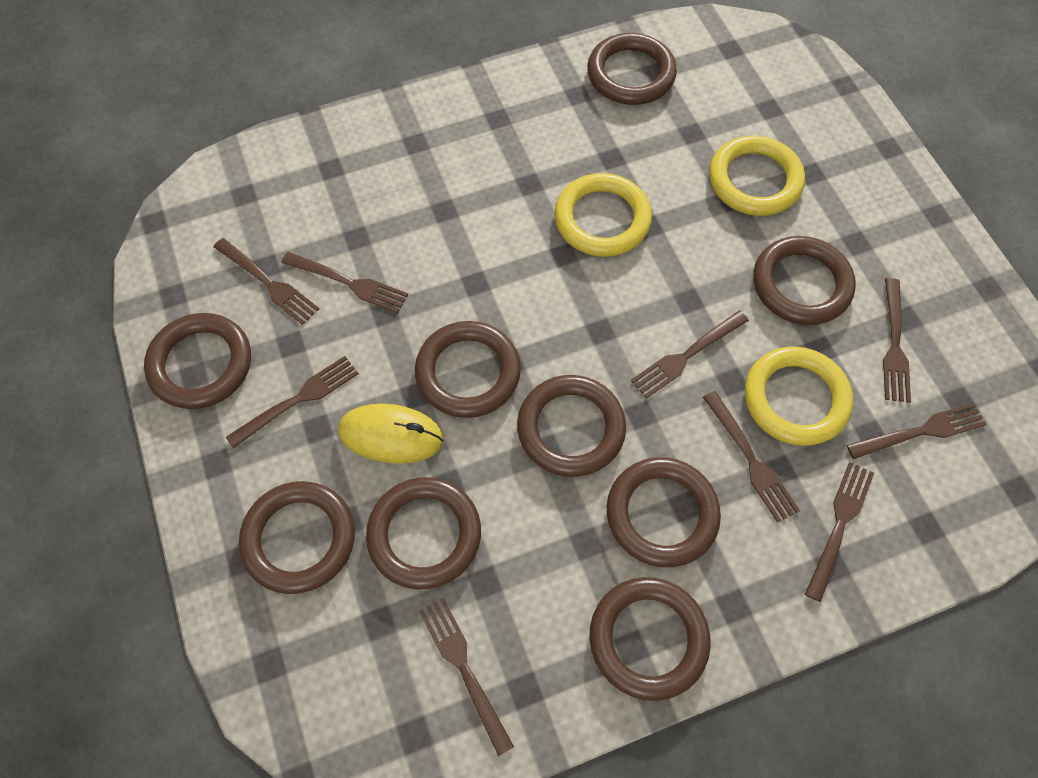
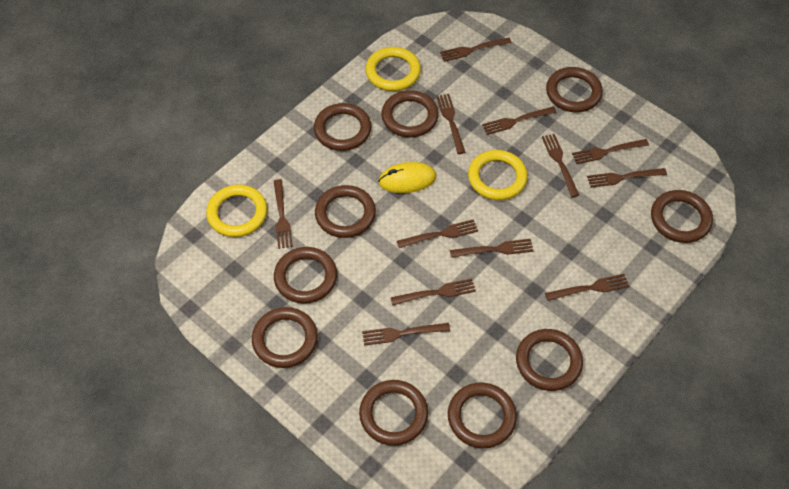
brown fork: 9 -> 12
brown ring: 9 -> 10

